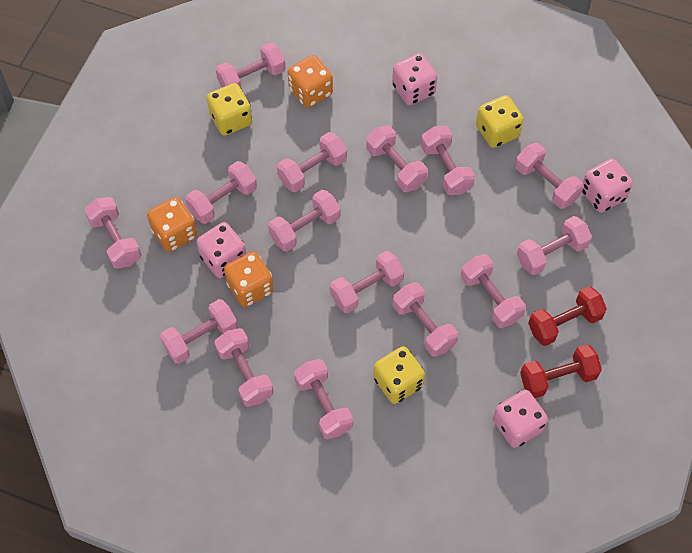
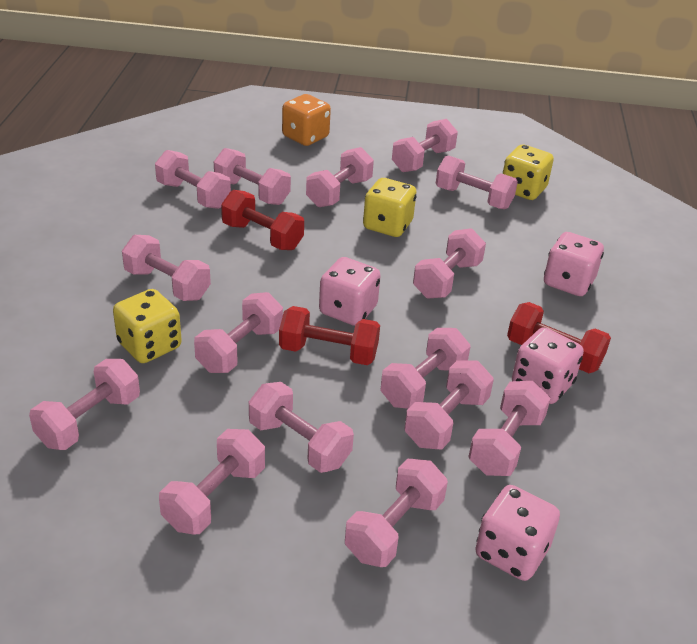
orange dice: 3 -> 1
red dumbbell: 2 -> 3

